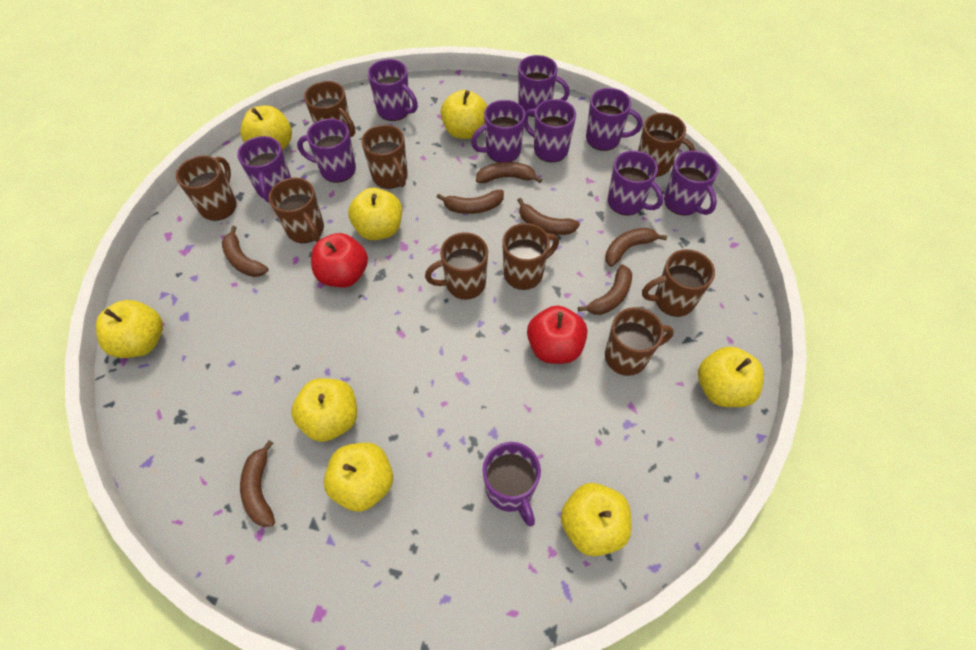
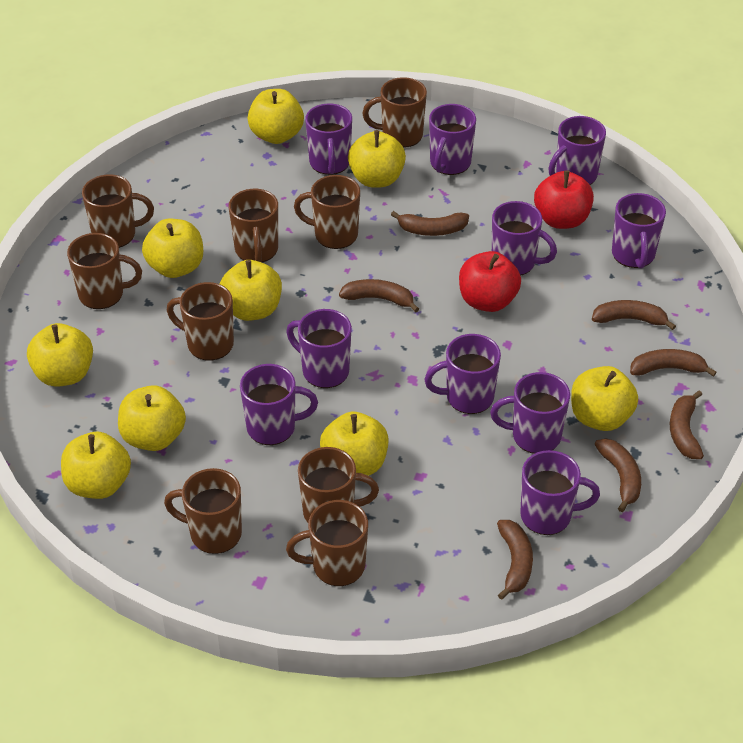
yellow apple: 8 -> 9

